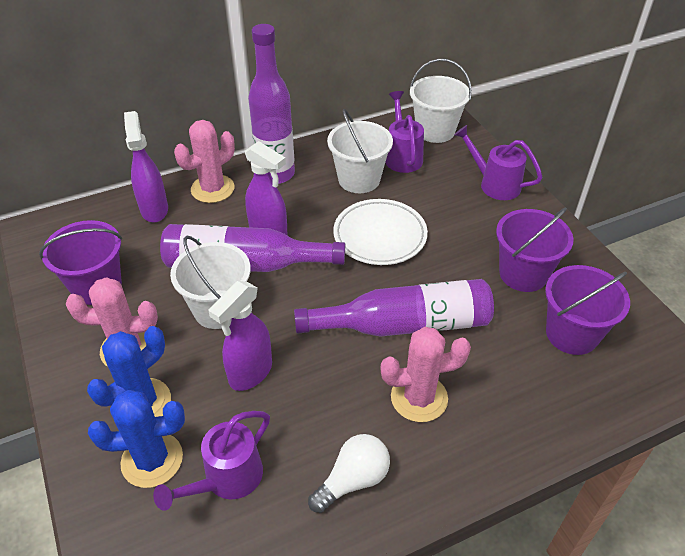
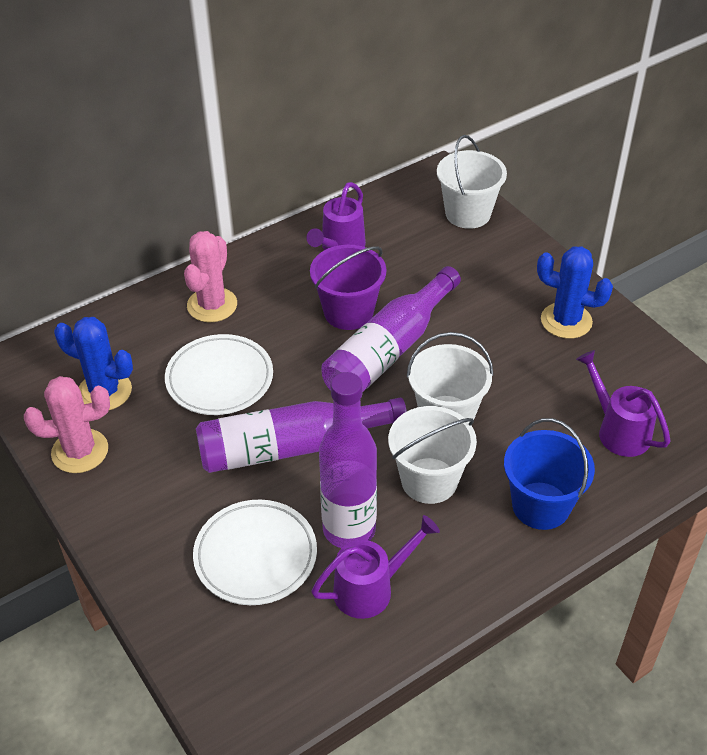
blue bucket: 0 -> 1
pink cactus: 3 -> 2
purple bucket: 3 -> 1
purple spray bottle: 3 -> 0
white light bulb: 1 -> 0
white plate: 1 -> 2

